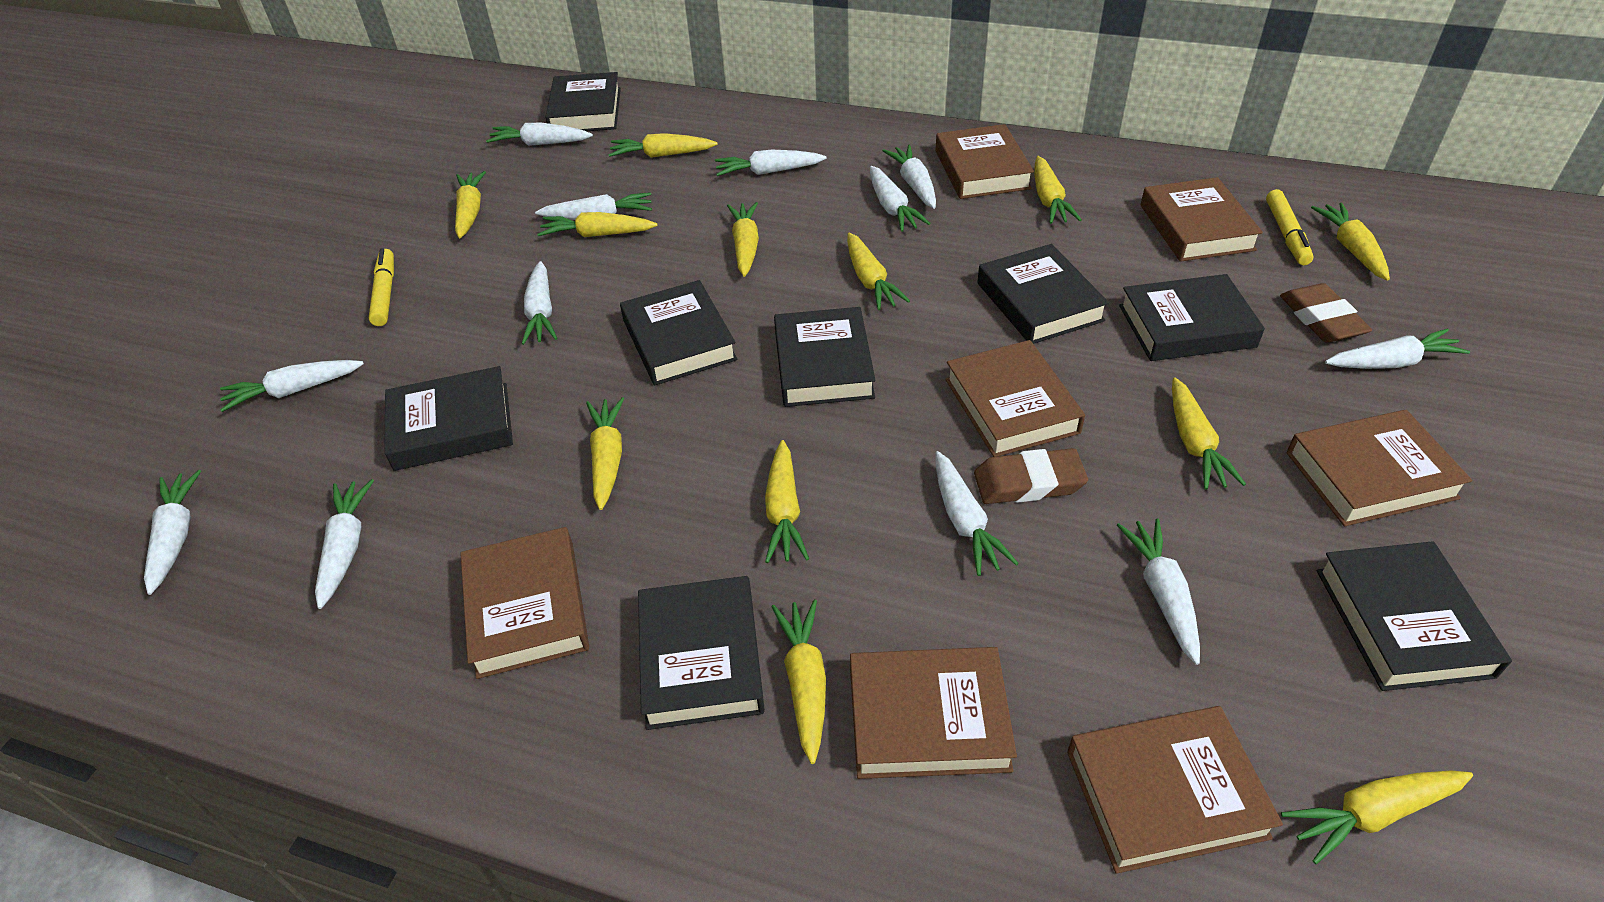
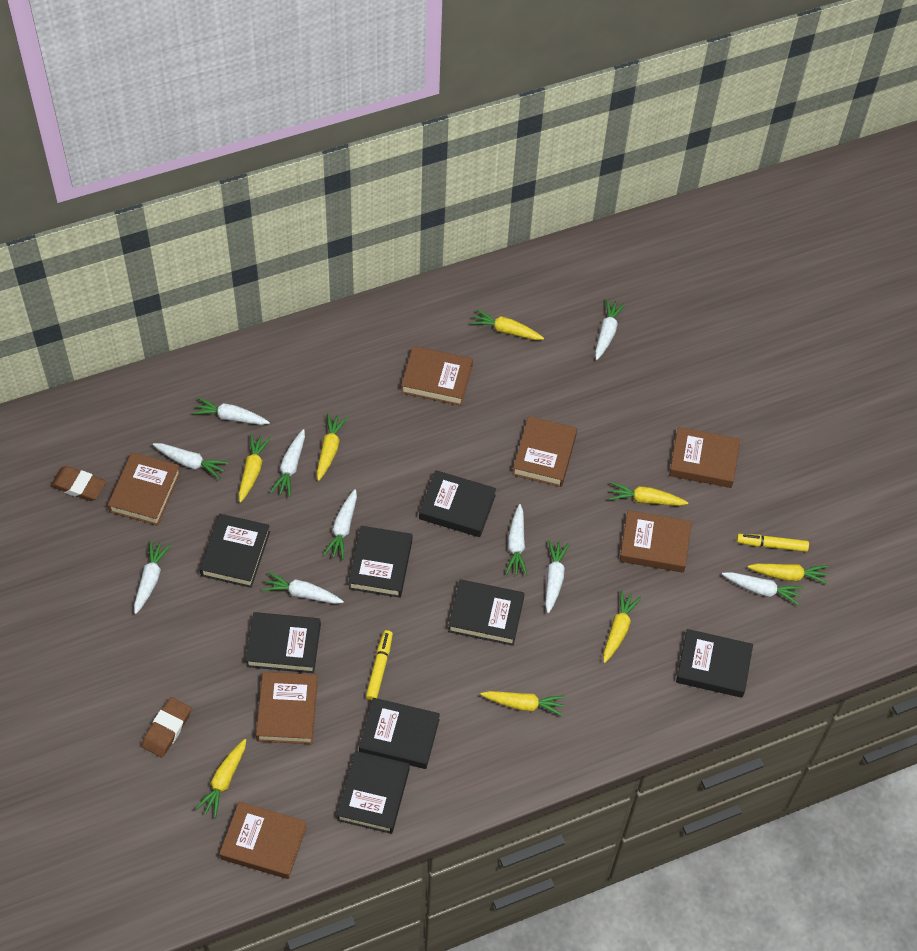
white carrot: 12 -> 10
yellow carrot: 12 -> 8

